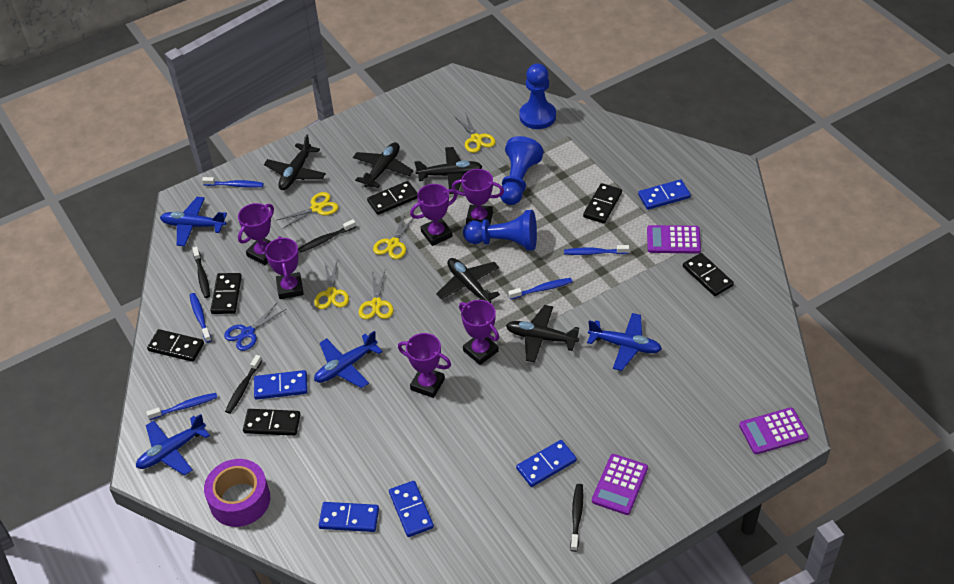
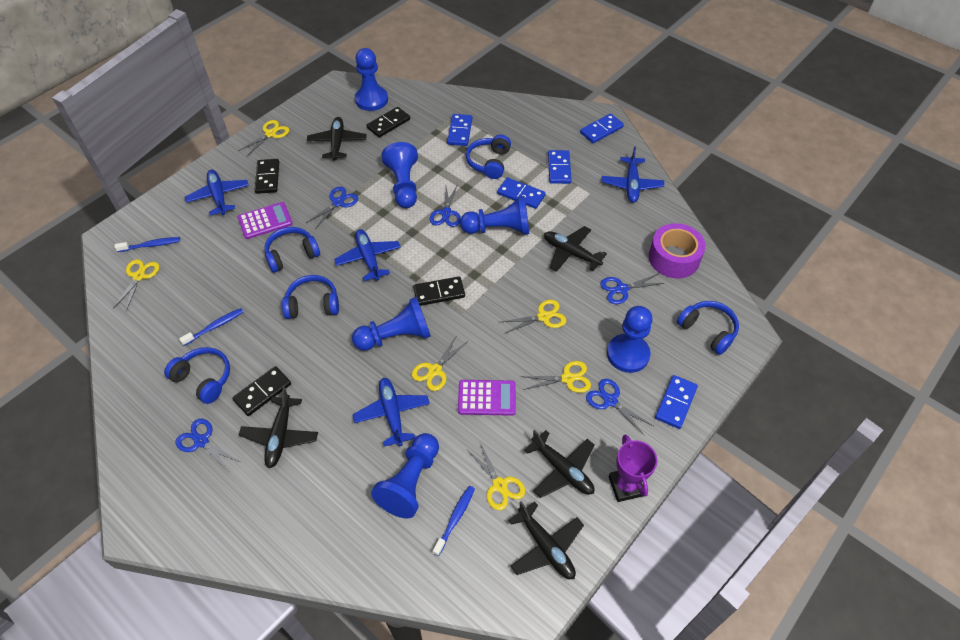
black domino: 6 -> 4
black toothbrush: 4 -> 0
blue headphones: 0 -> 5
blue pawn: 3 -> 6
blue scissors: 1 -> 5
blue toothbrush: 5 -> 3
purple calculator: 3 -> 2
purple trophy: 6 -> 1
yellow scissors: 5 -> 6

